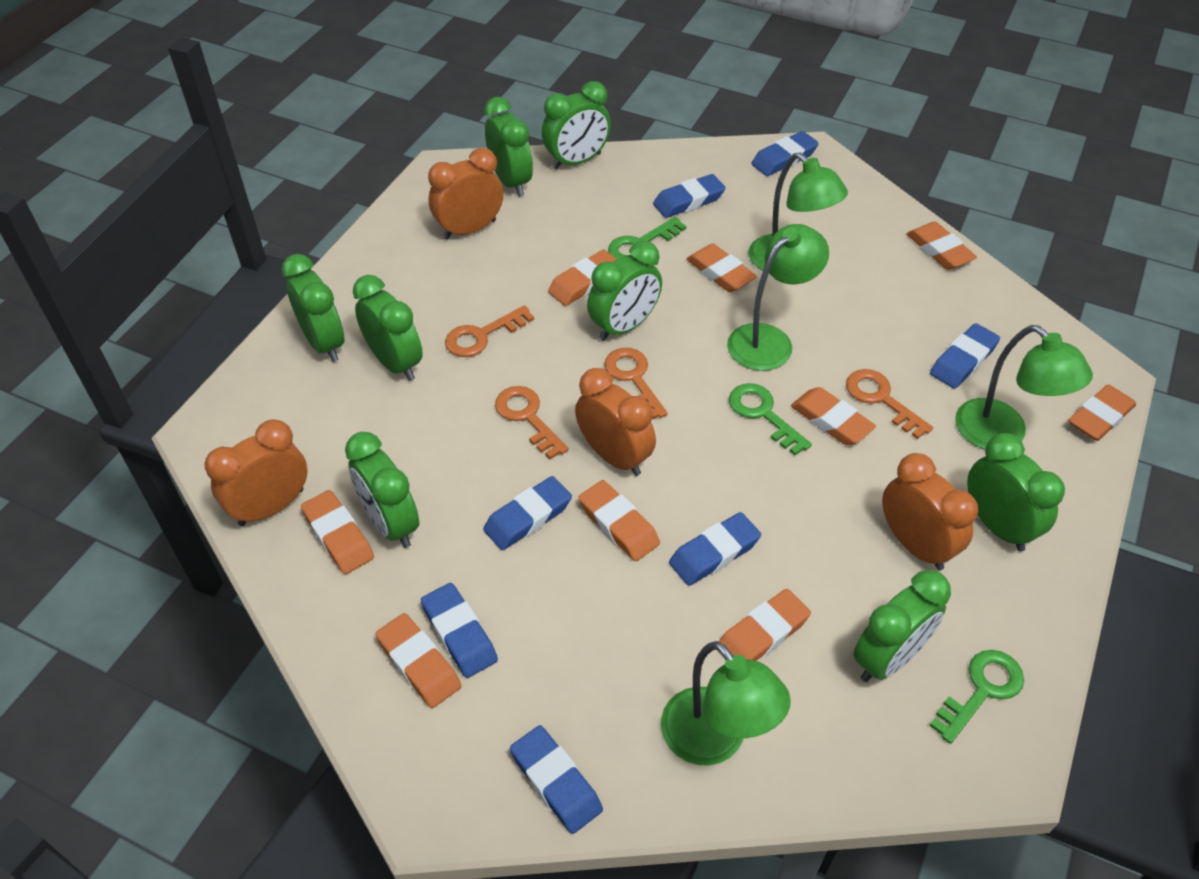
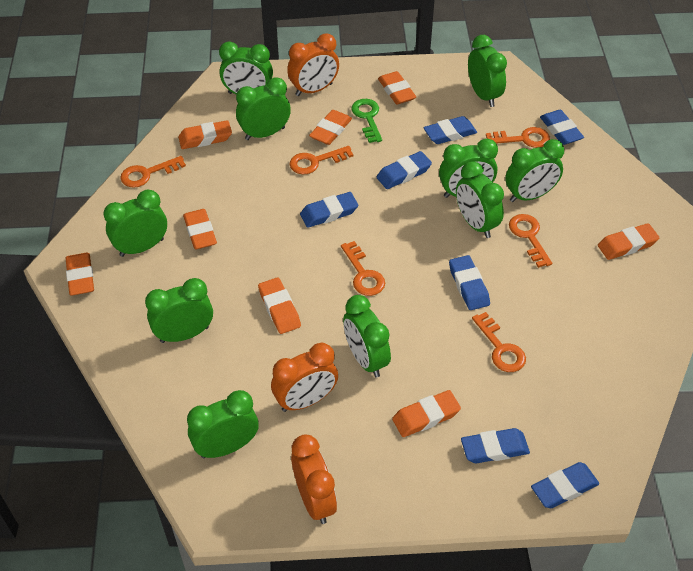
green clock: 8 -> 10
green key: 3 -> 1
green lamp: 4 -> 0
orange clock: 4 -> 3
orange eraser: 9 -> 8
orange key: 4 -> 6

